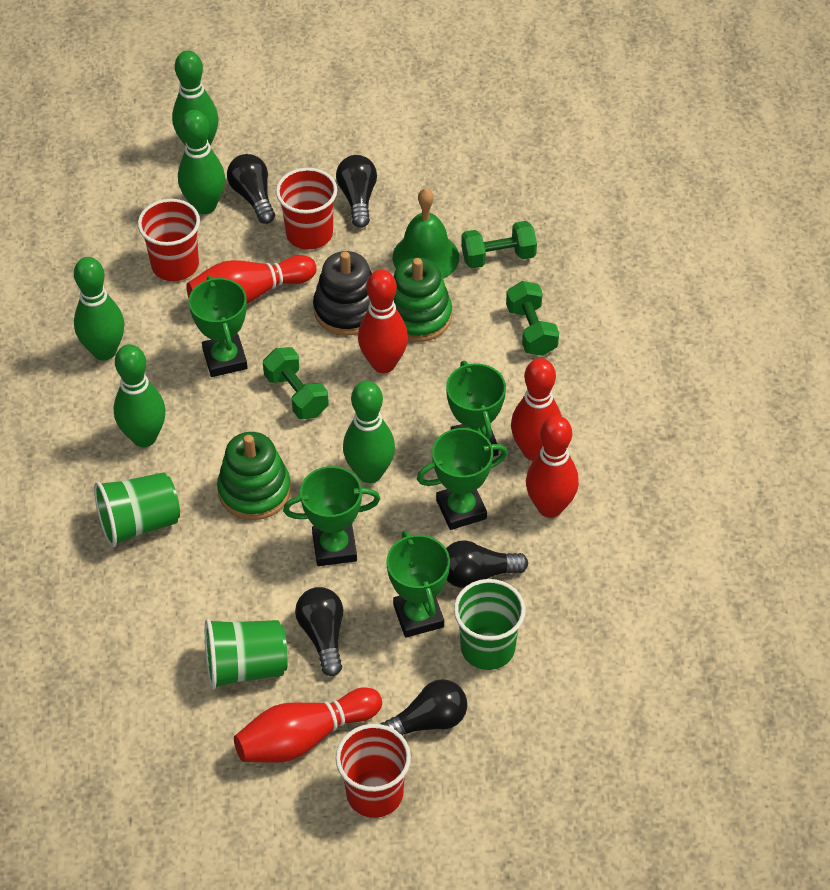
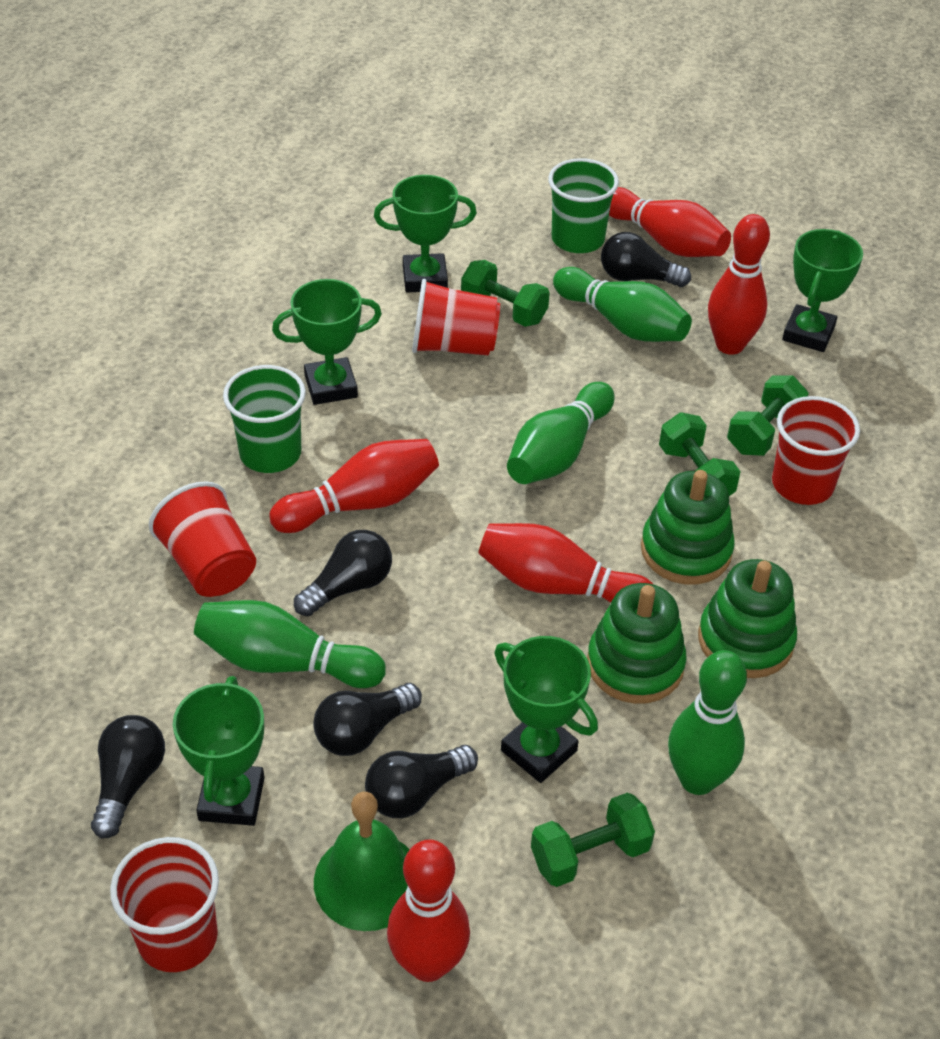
black stacking toy: 1 -> 0
green bowling pin: 5 -> 4
green cup: 3 -> 2
green dumbbell: 3 -> 4
green stacking toy: 2 -> 3
red cup: 3 -> 4

